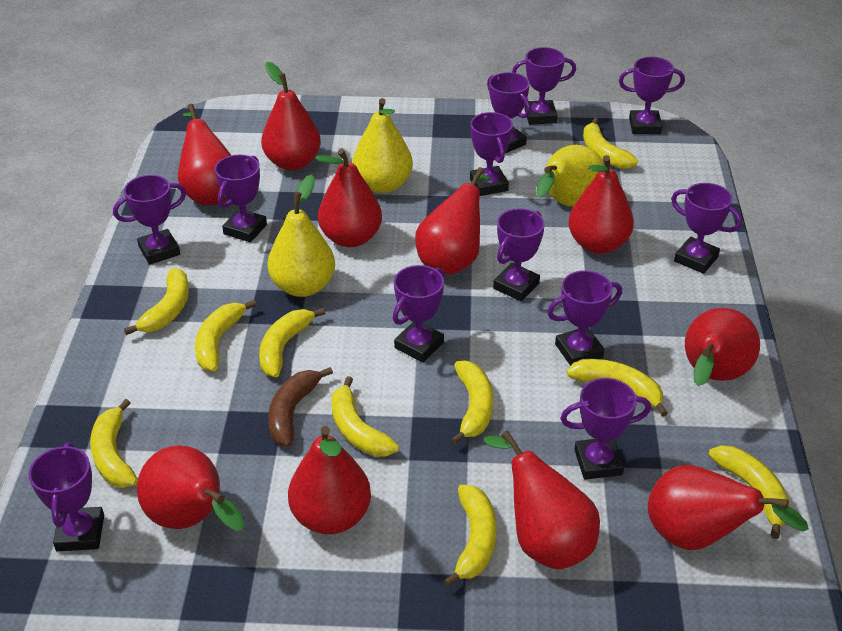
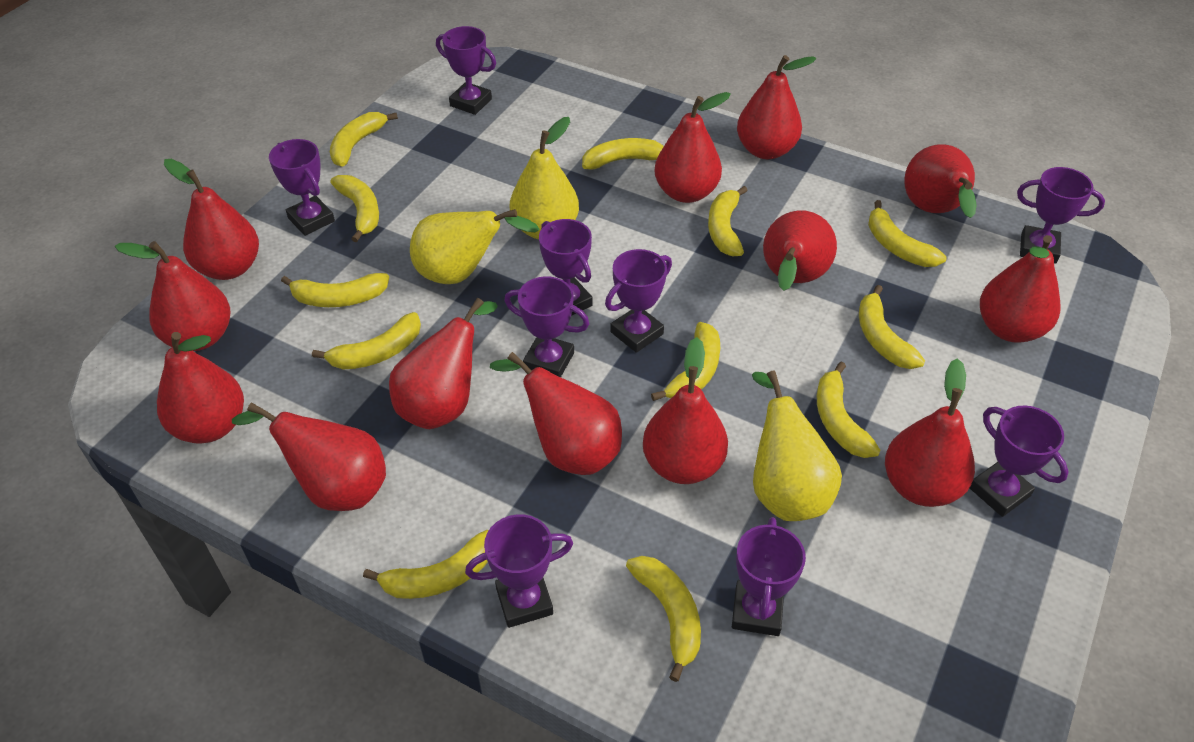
brown banana: 1 -> 0
purple trophy: 12 -> 9
red pear: 10 -> 13
yellow banana: 10 -> 12

